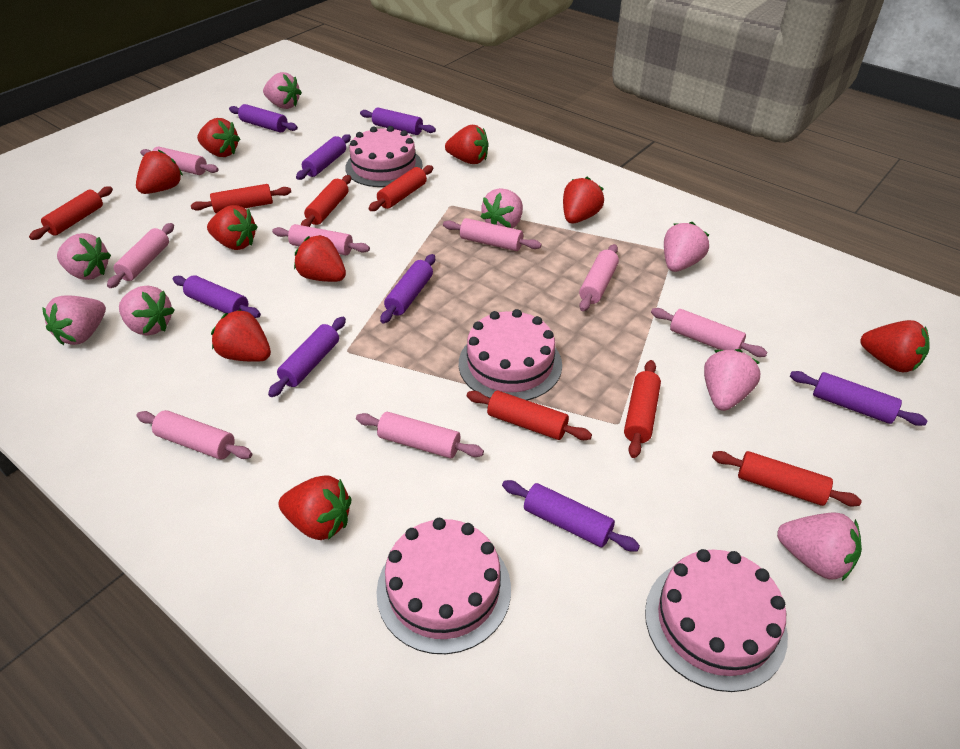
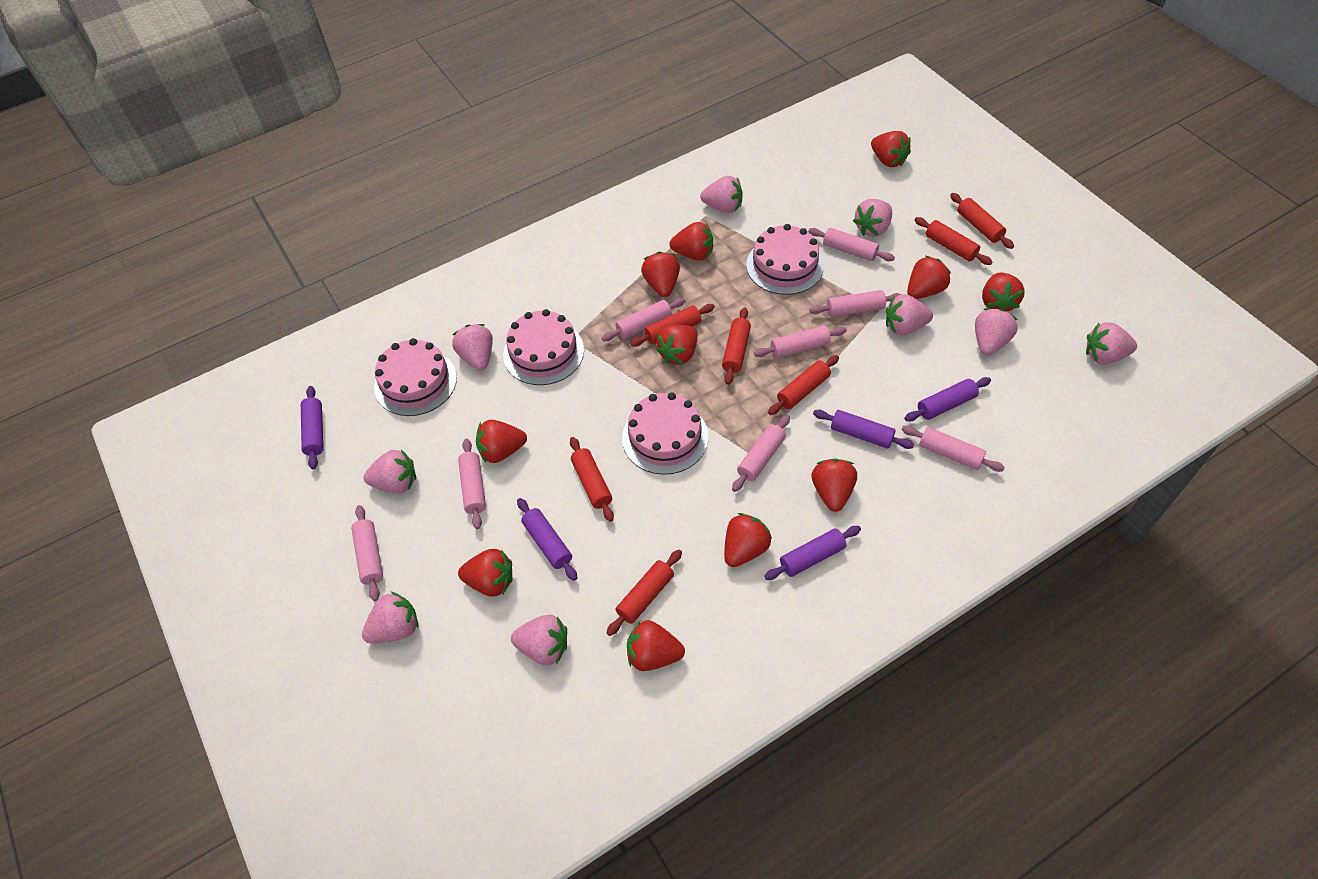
pink strawberry: 8 -> 9
purple rolling pin: 8 -> 5
red strawberry: 9 -> 11

